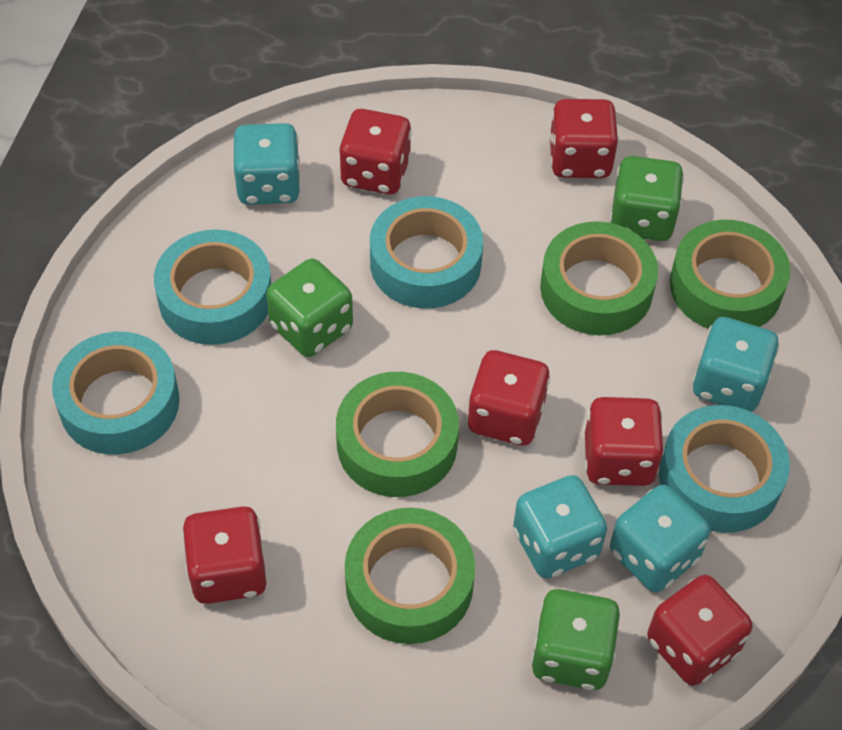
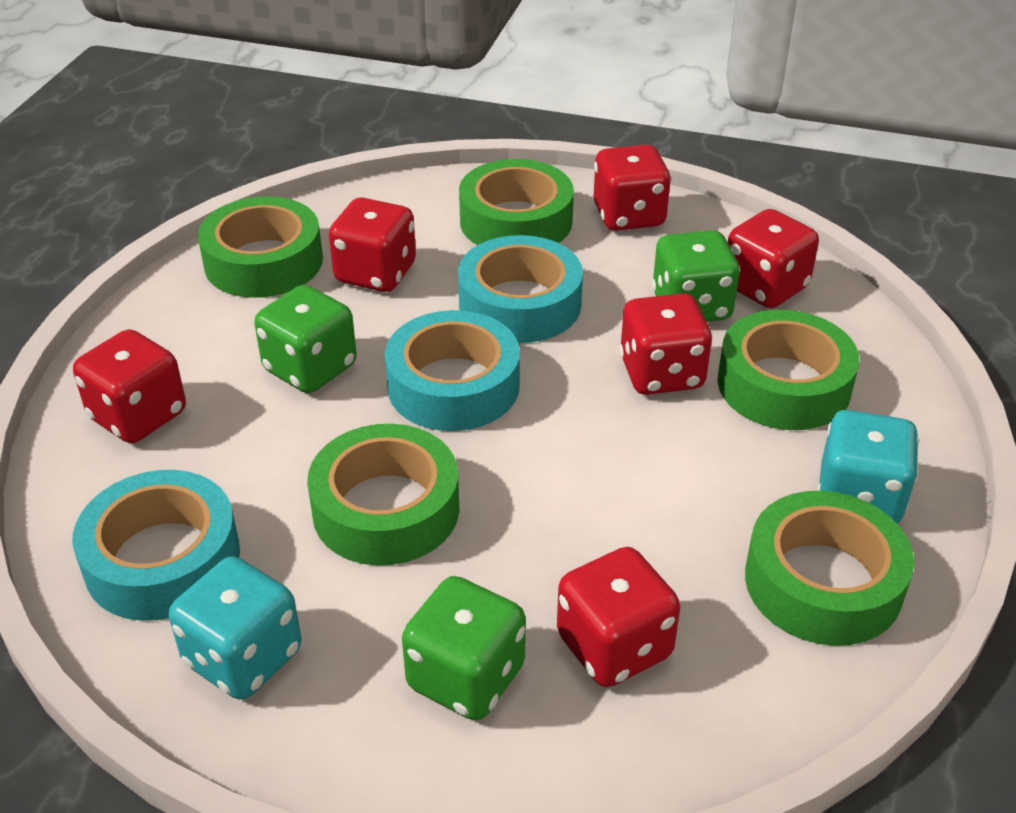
green tape: 4 -> 5
turquoise dice: 4 -> 2
turquoise tape: 4 -> 3

